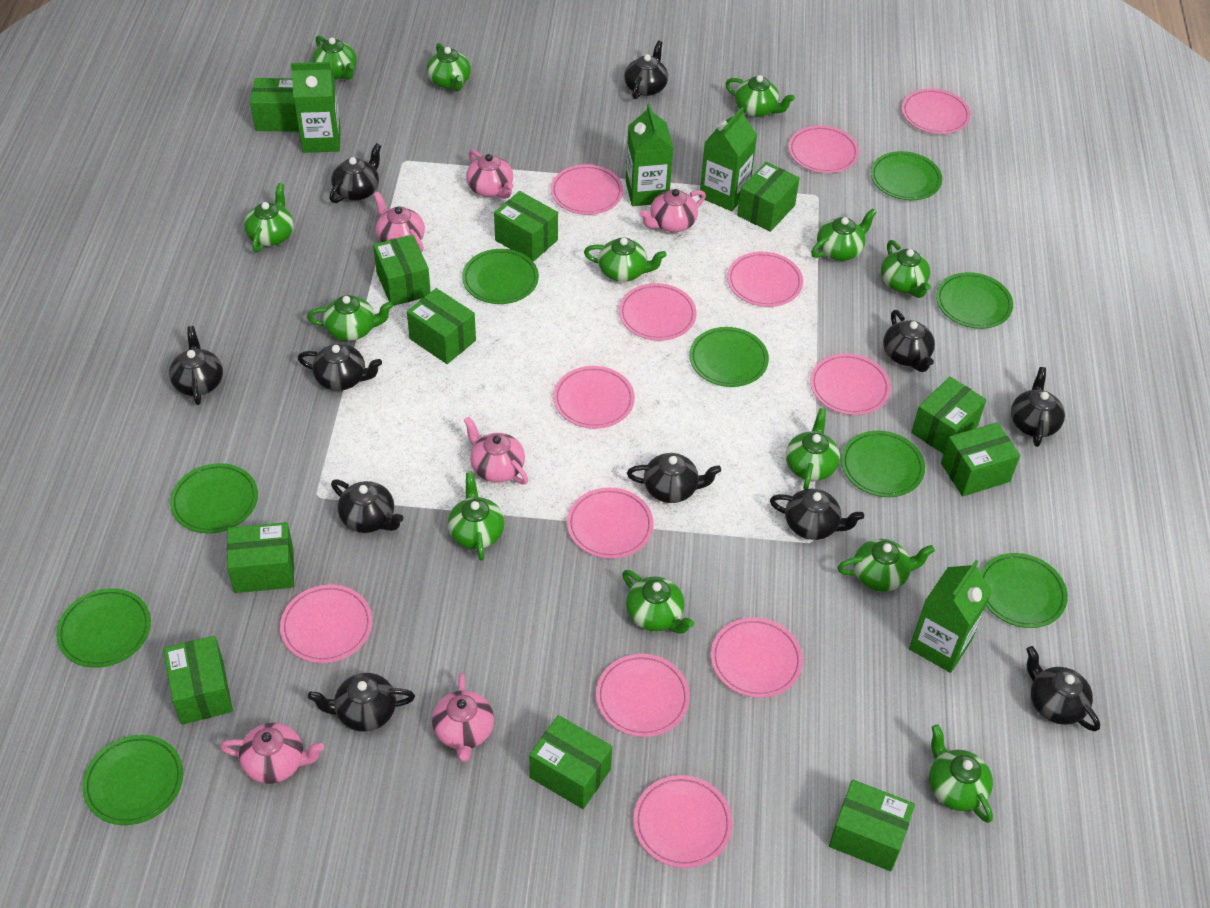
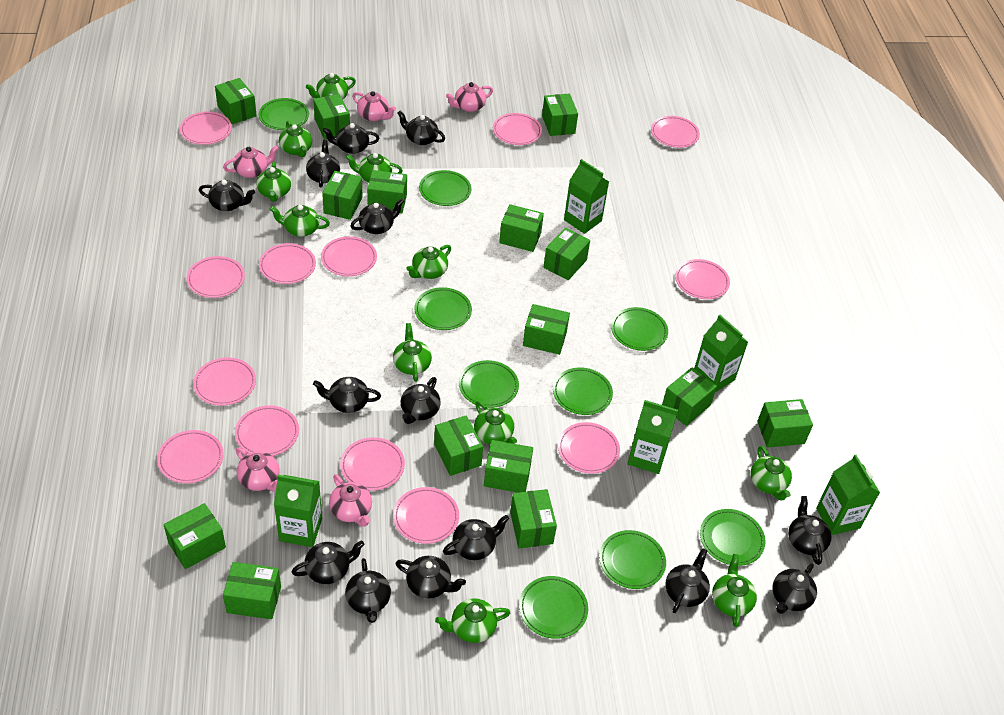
black teapot: 11 -> 14
green box: 11 -> 15
green carton: 4 -> 5
green teapot: 13 -> 11
pink plate: 12 -> 13
pink teapot: 6 -> 5

